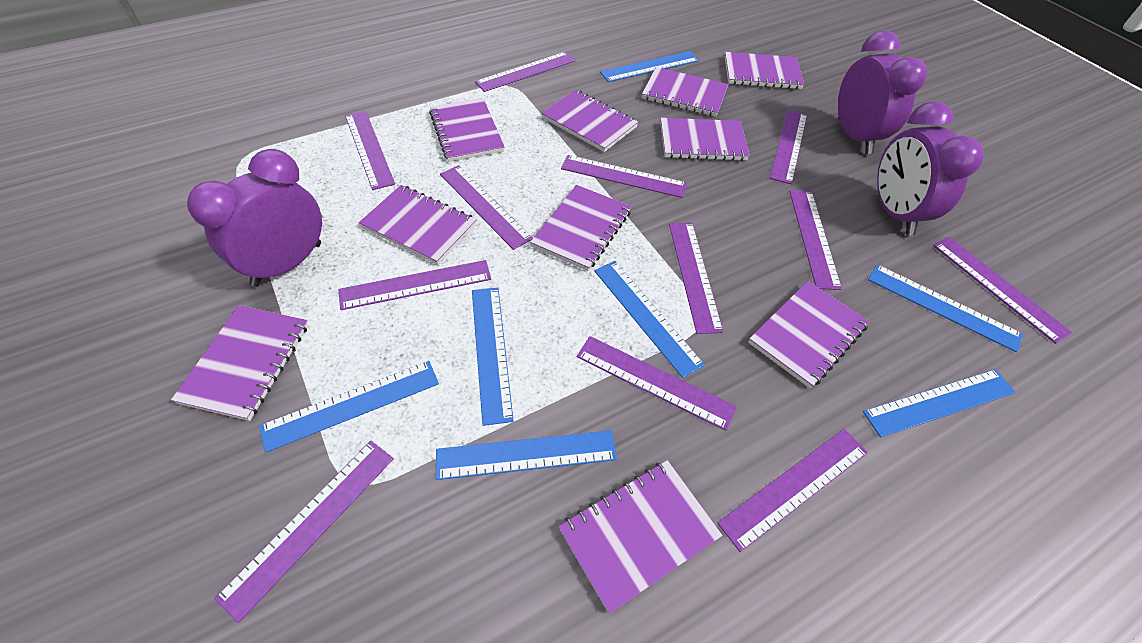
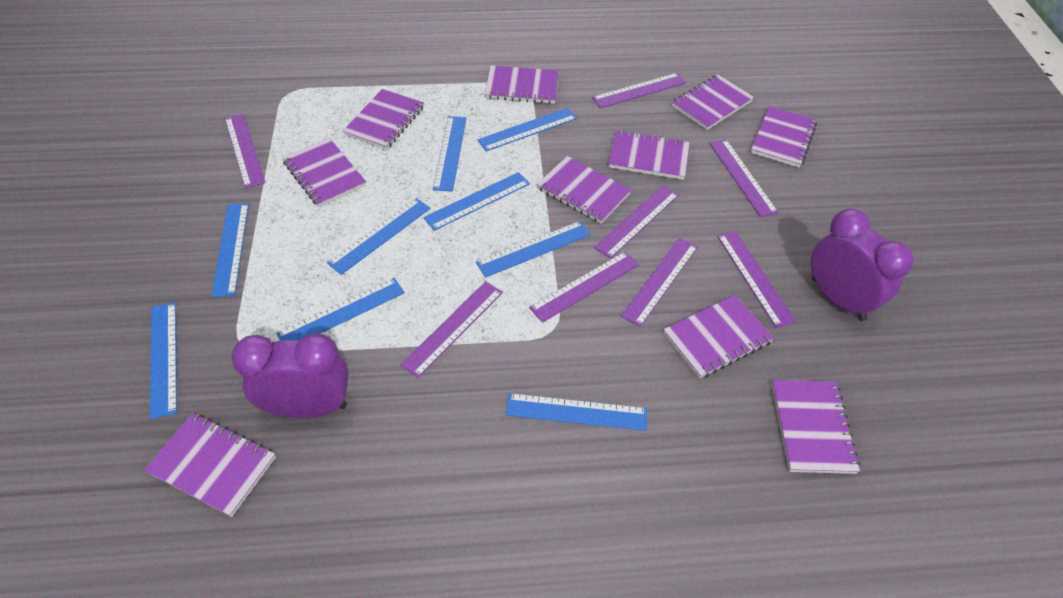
blue ruler: 7 -> 9
purple clock: 3 -> 2
purple ruler: 12 -> 8

